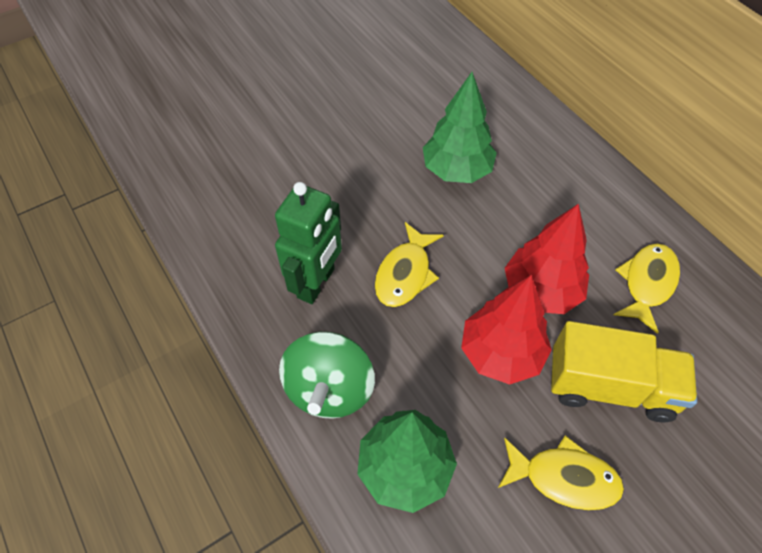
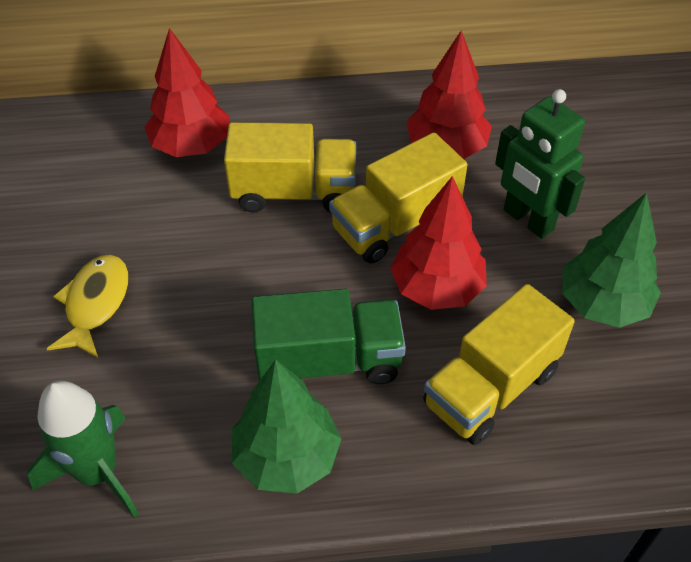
green rocket: 0 -> 1
green spinning top: 1 -> 0
green truck: 0 -> 1
red tree: 2 -> 3
yellow fish: 3 -> 1
yellow truck: 1 -> 3

